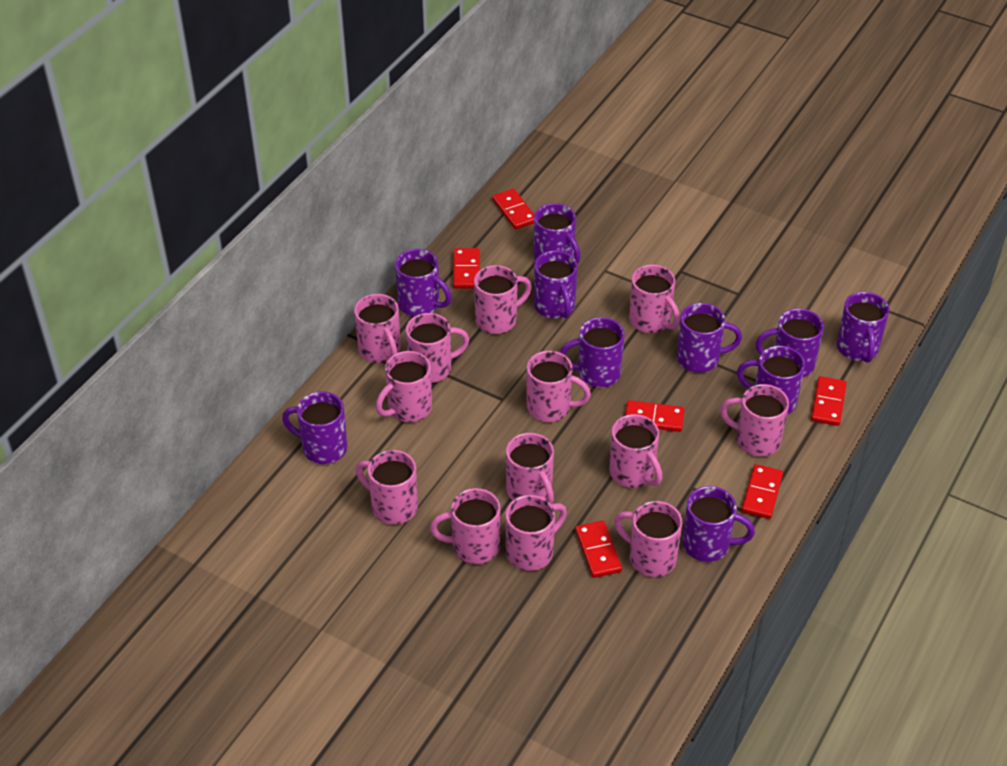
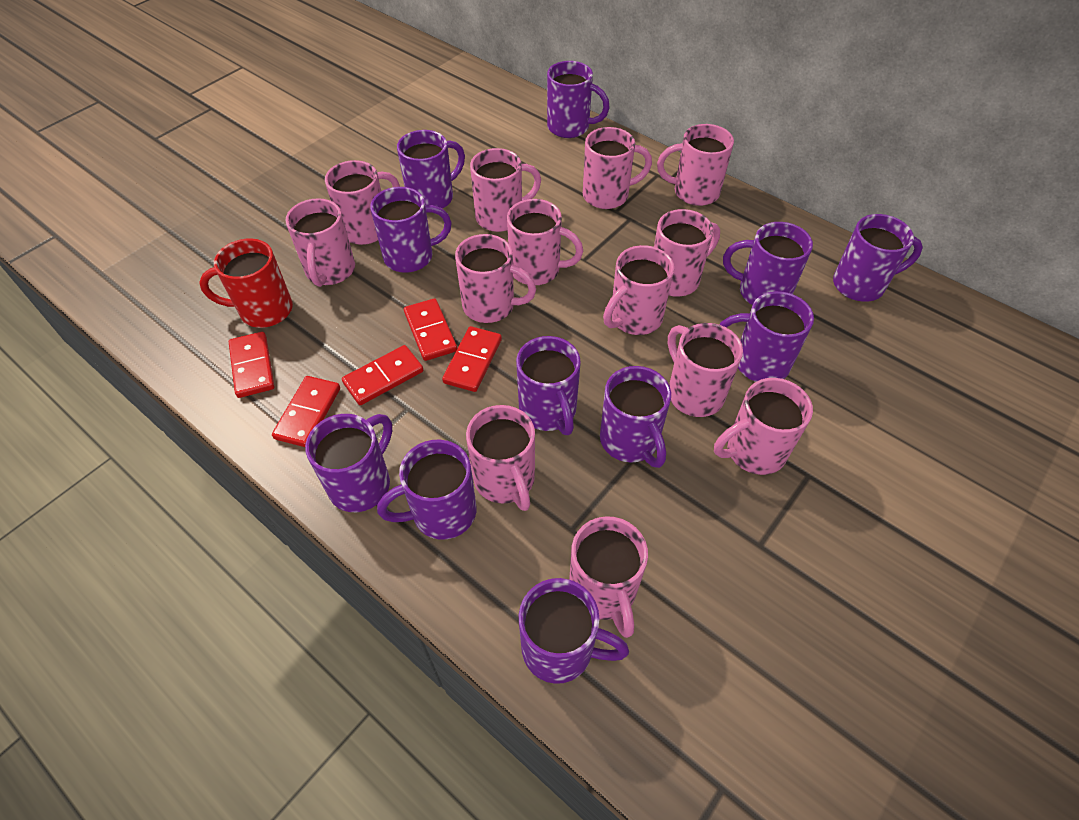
purple mug: 10 -> 11
red domino: 6 -> 5
red mug: 0 -> 1

